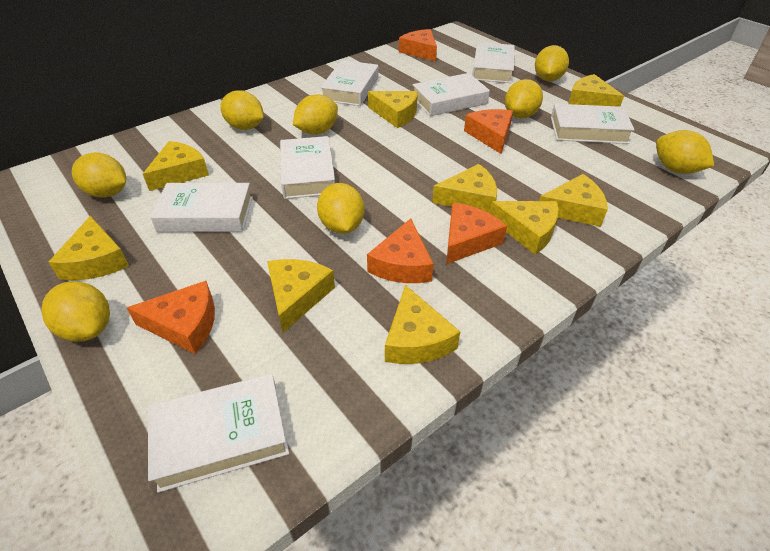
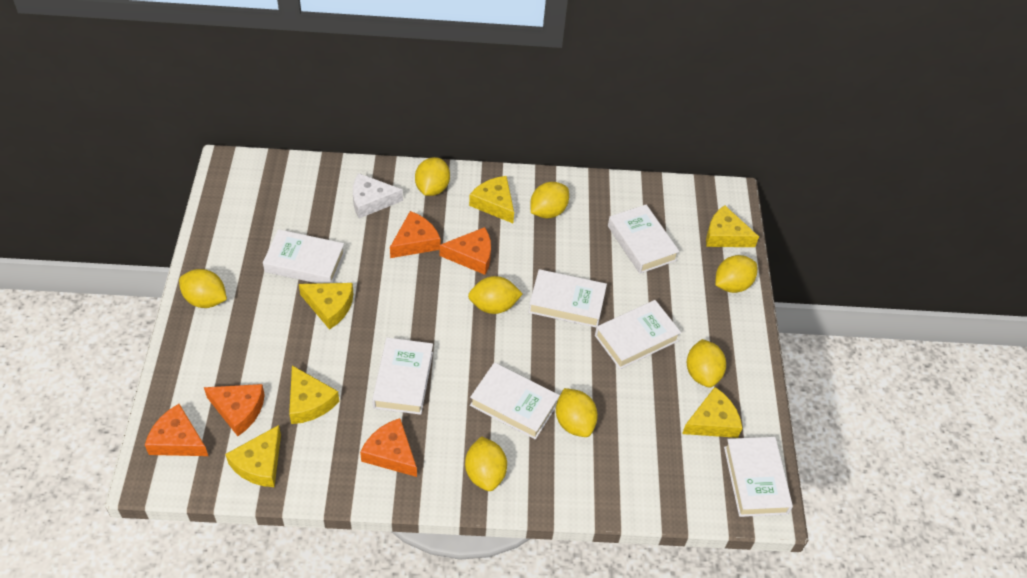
white cheese: 0 -> 1
yellow cheese: 9 -> 6

